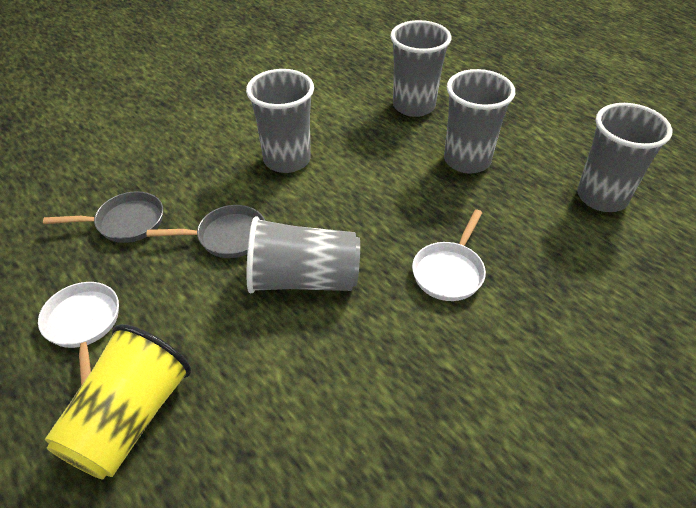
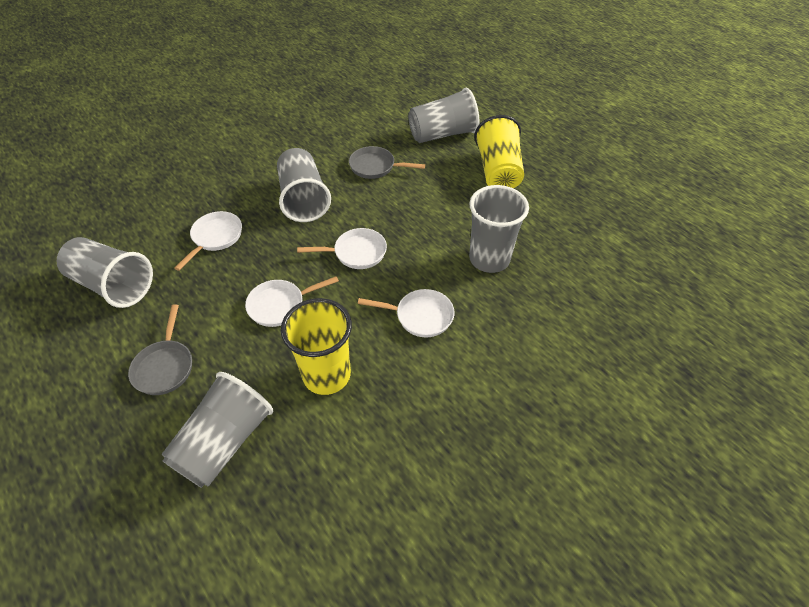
white pan: 2 -> 4
yellow cup: 1 -> 2

